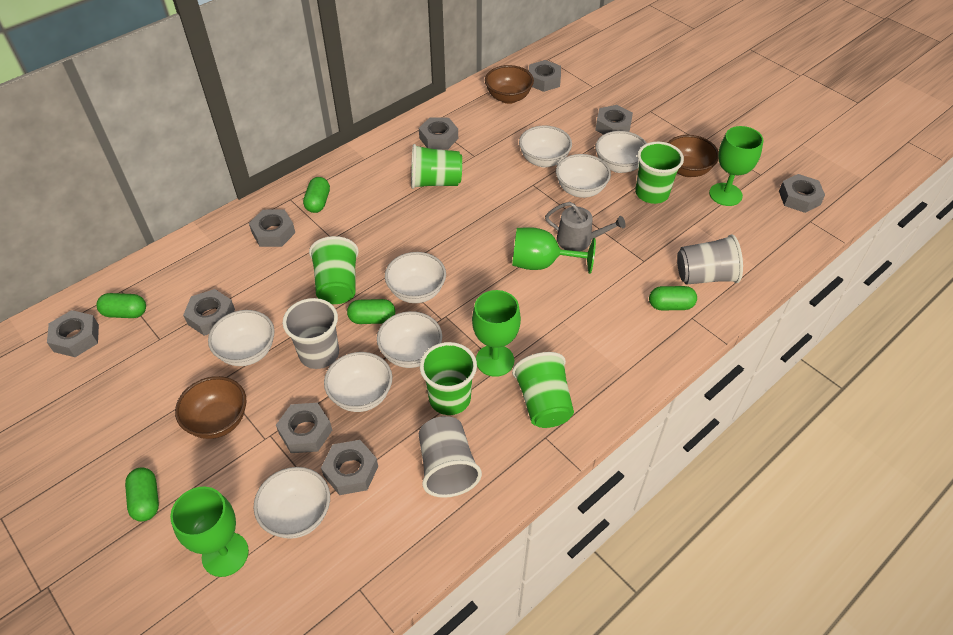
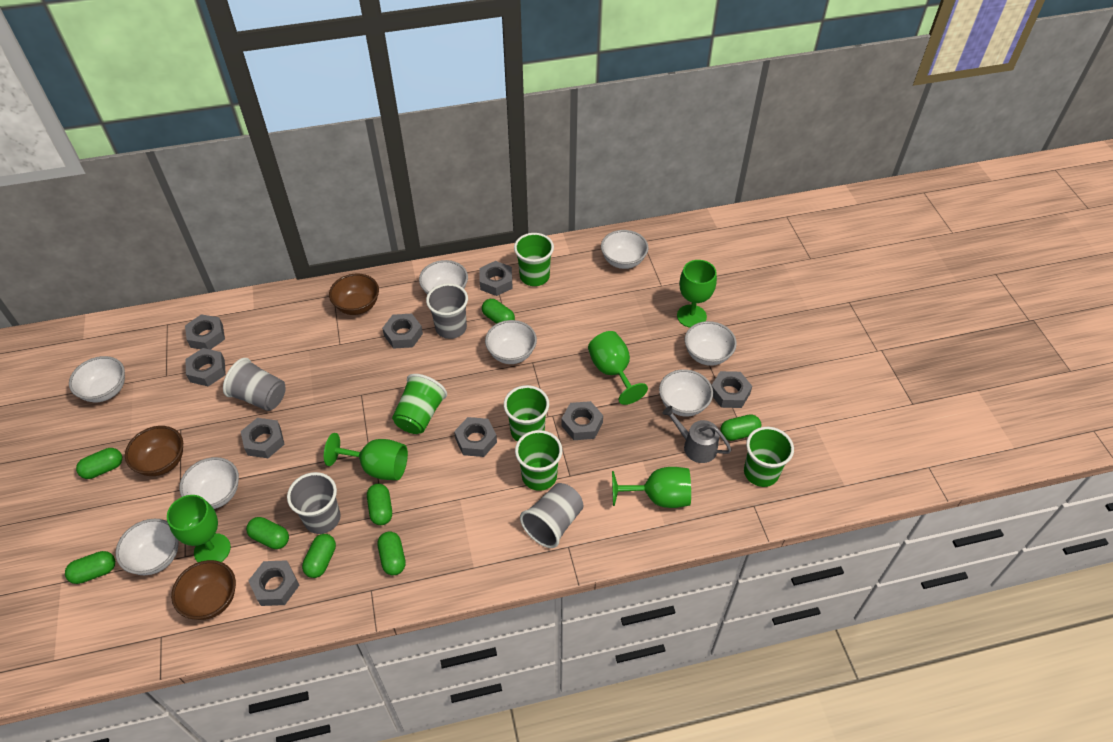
green capsule: 5 -> 8
green goblet: 4 -> 5
grey cup: 3 -> 4

